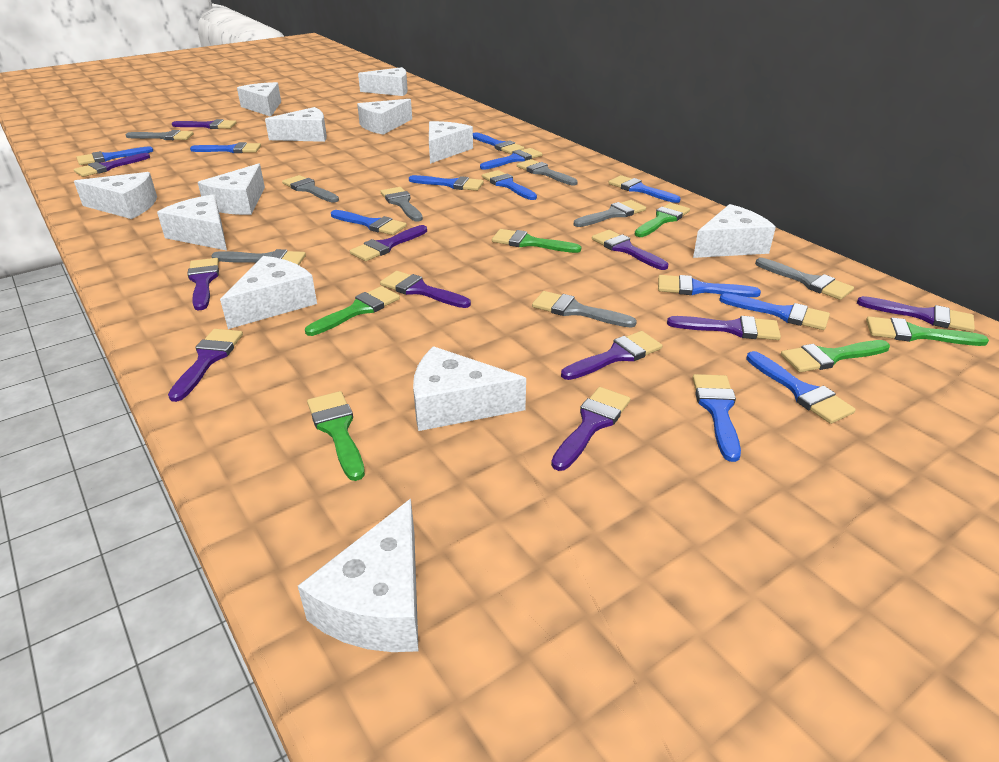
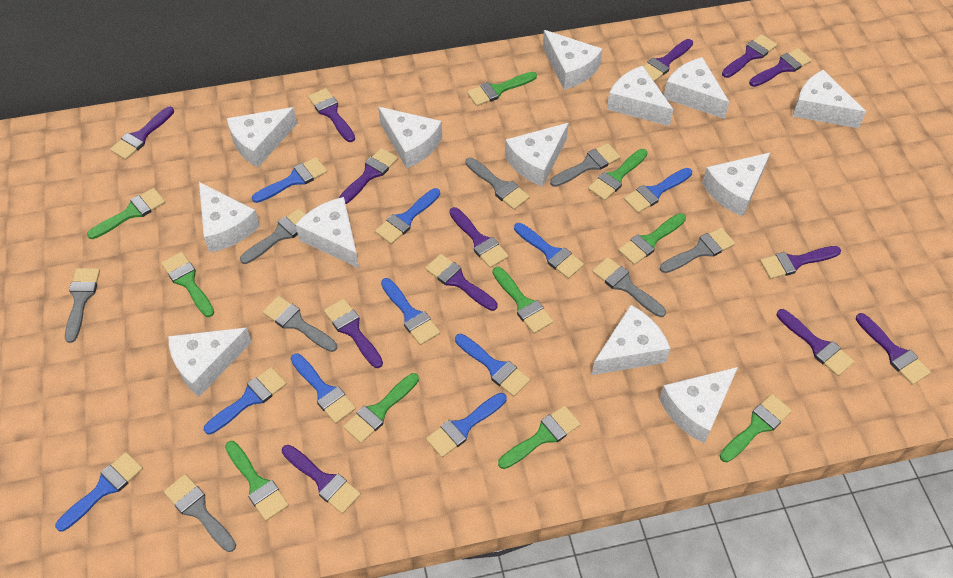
blue brush: 12 -> 10
green brush: 6 -> 10
purple brush: 11 -> 13
white cheese: 12 -> 13

